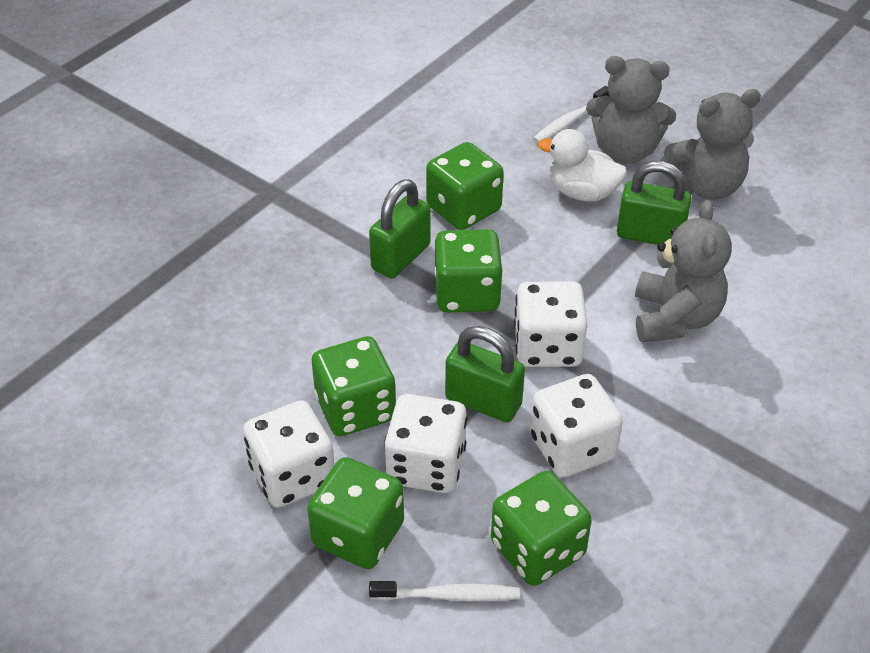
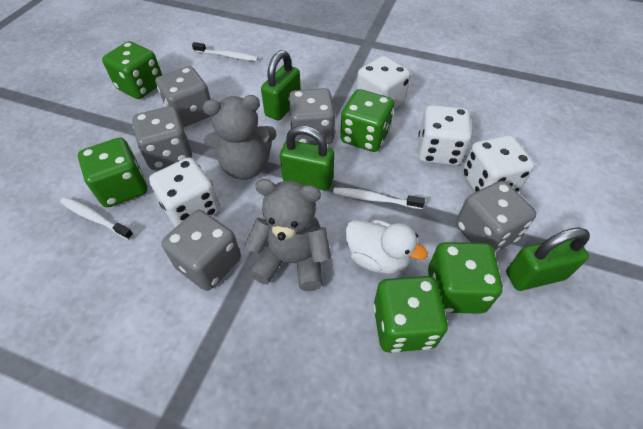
grey dice: 0 -> 5
grey teddy bear: 3 -> 2
white toothbrush: 2 -> 3

